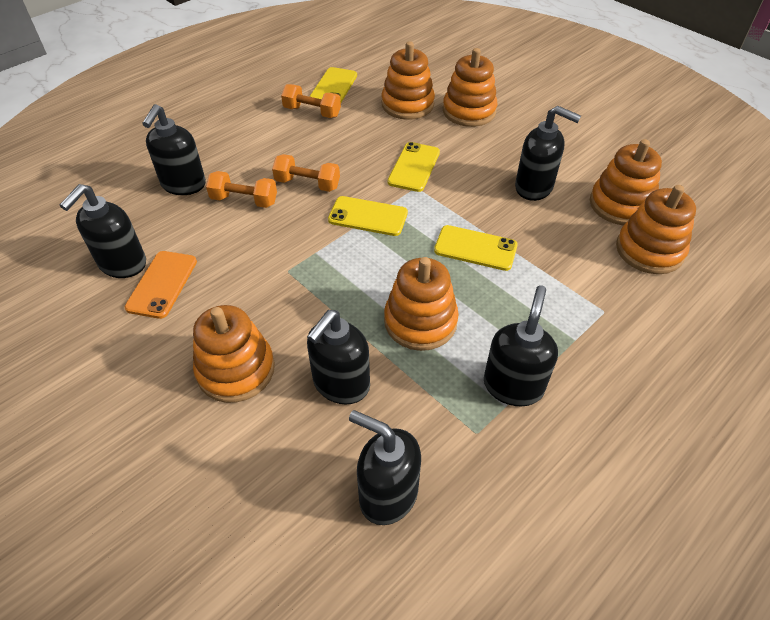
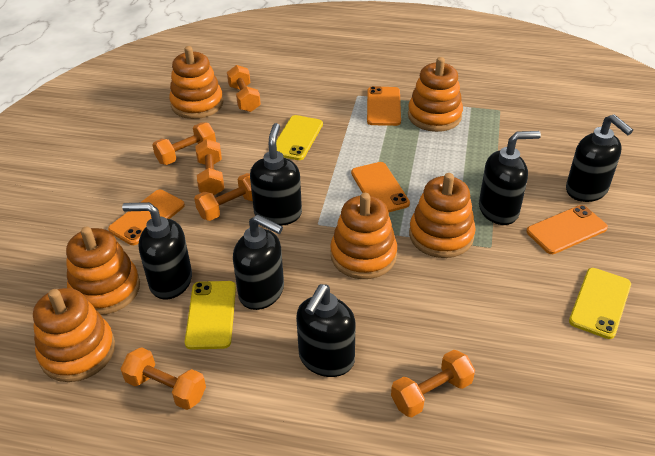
orange dumbbell: 3 -> 6
orange phone: 1 -> 4
yellow phone: 4 -> 3

